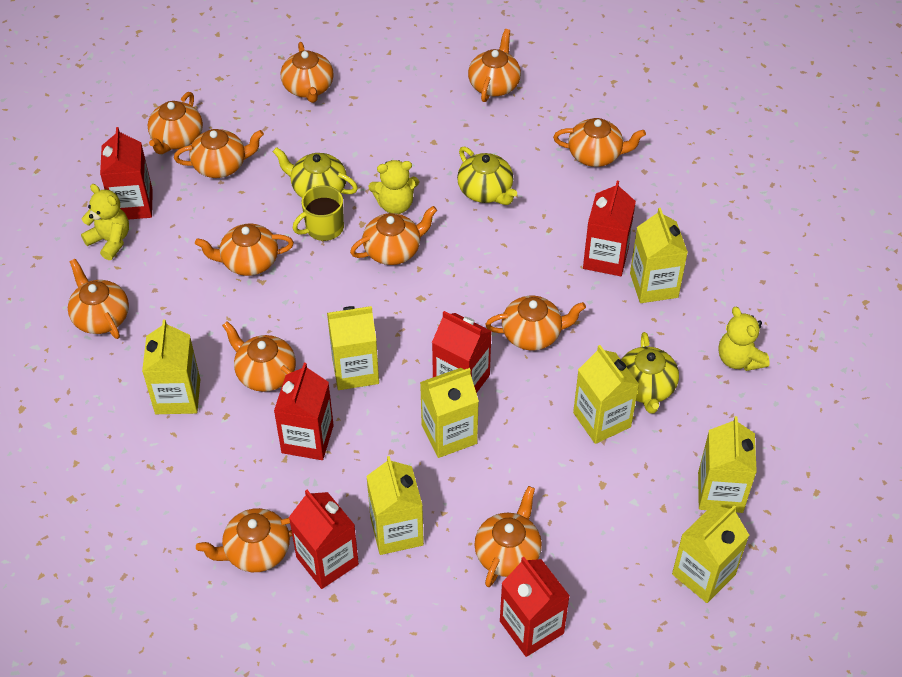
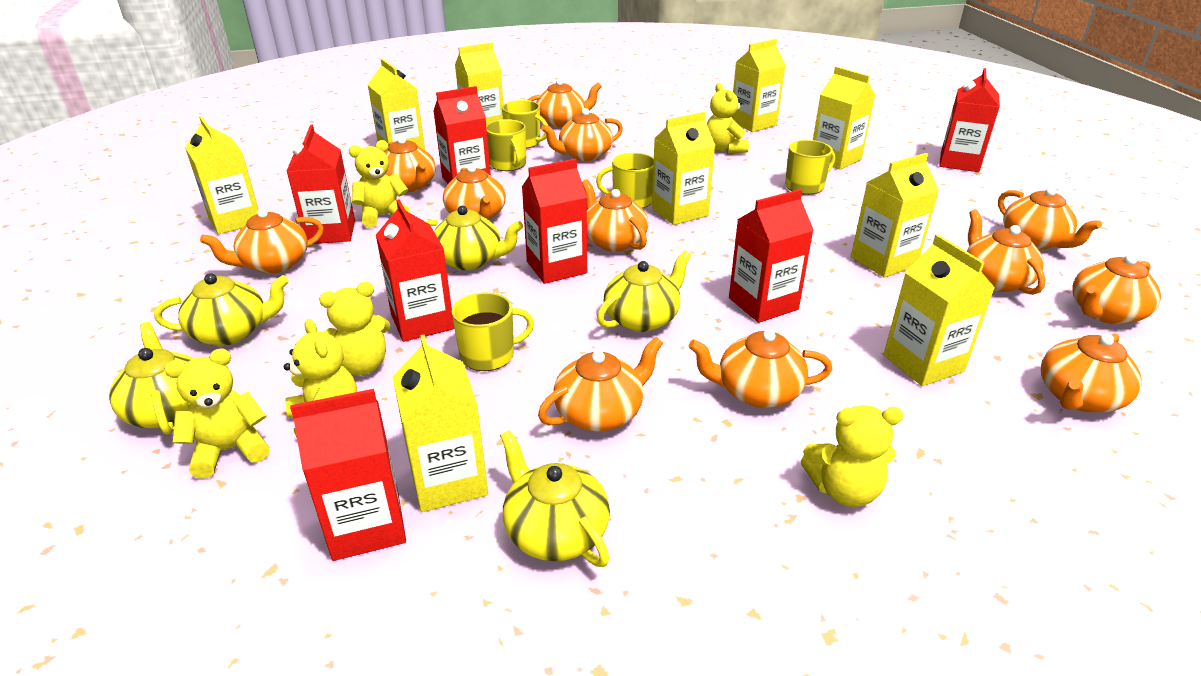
red carton: 6 -> 7
yellow carton: 8 -> 9
yellow mug: 1 -> 5
yellow teapot: 3 -> 5
yellow teddy bear: 3 -> 6

